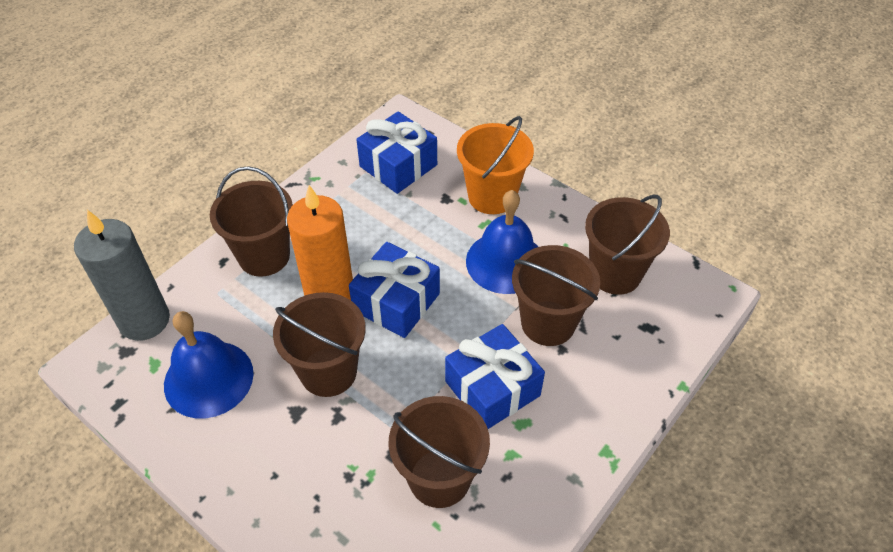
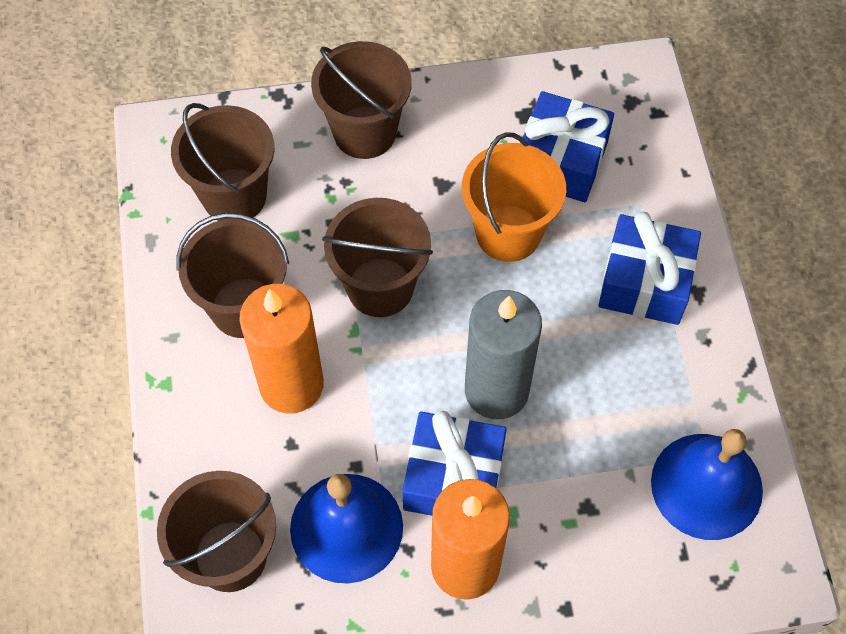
orange candle: 1 -> 2

